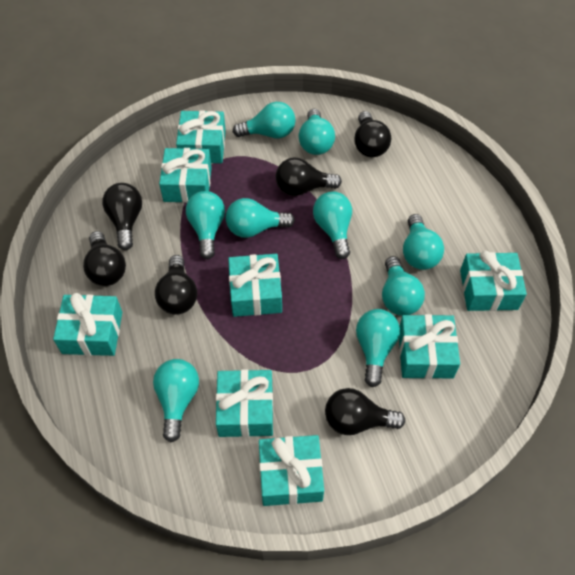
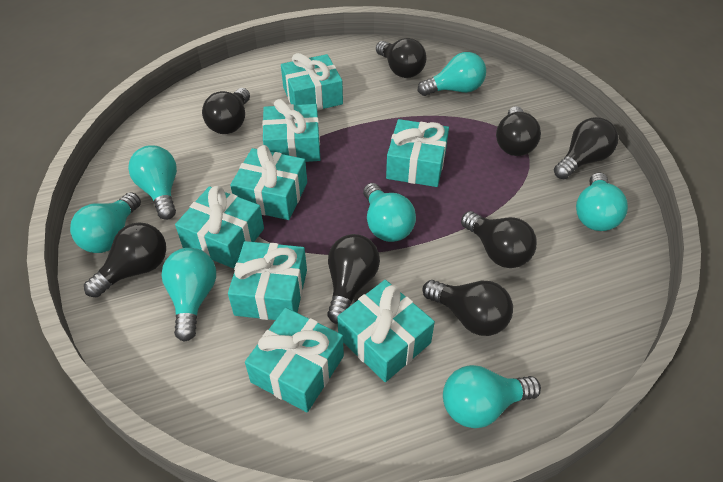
black light bulb: 6 -> 8
turquoise light bulb: 9 -> 7

